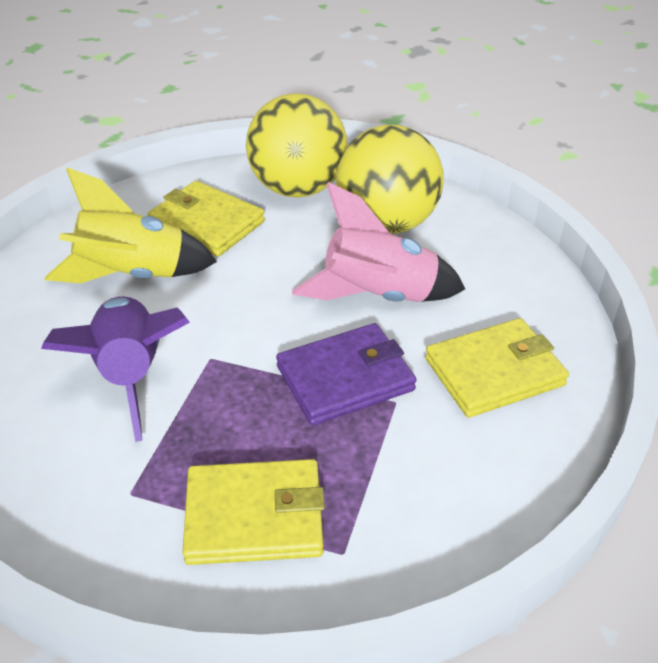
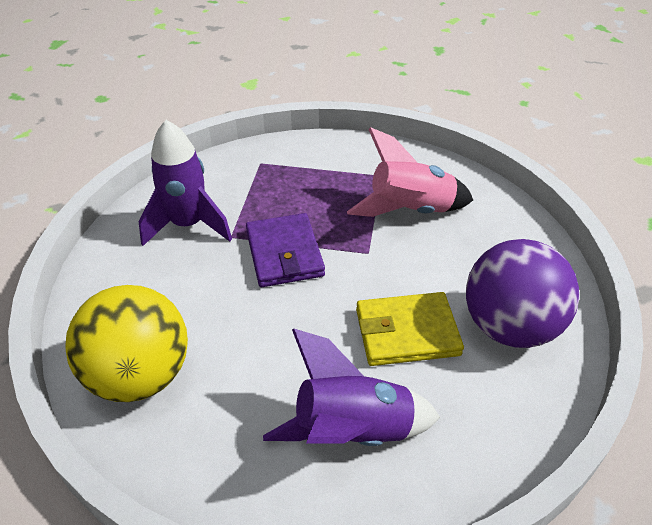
purple ball: 0 -> 1
purple rocket: 1 -> 2
yellow ball: 2 -> 1
yellow rocket: 1 -> 0
yellow wallet: 3 -> 1

